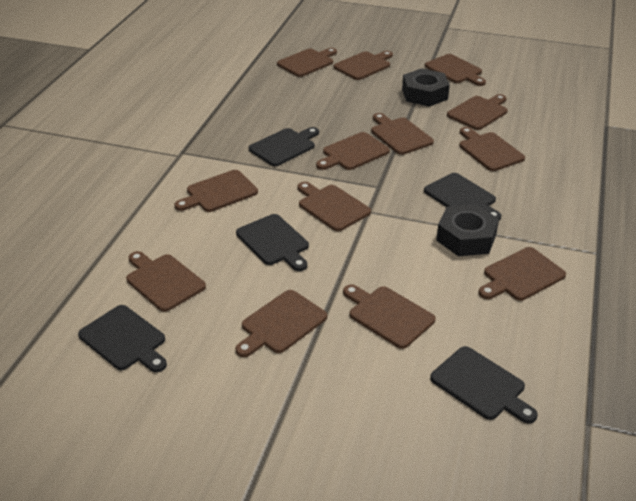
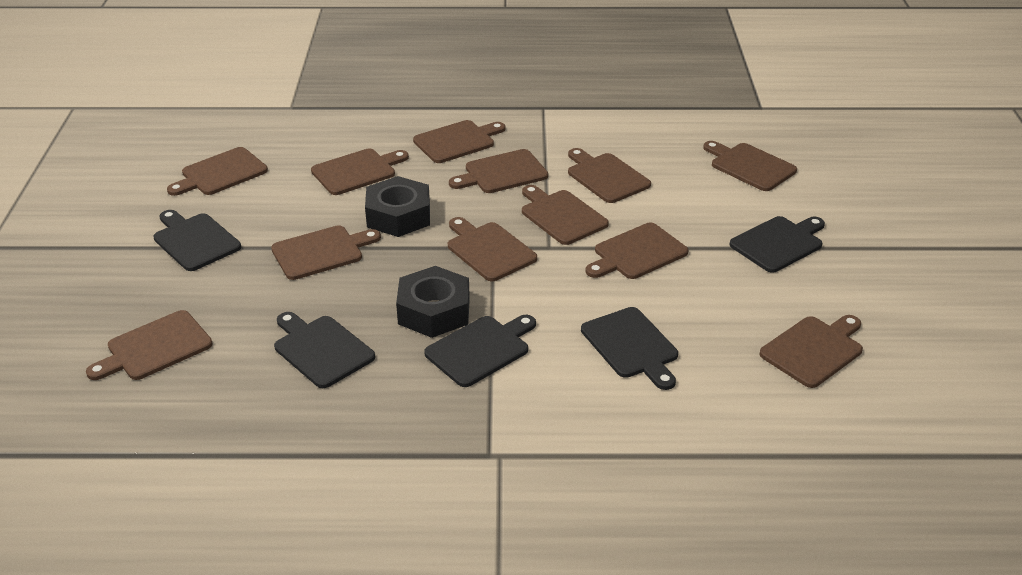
brown cutting board: 13 -> 12

